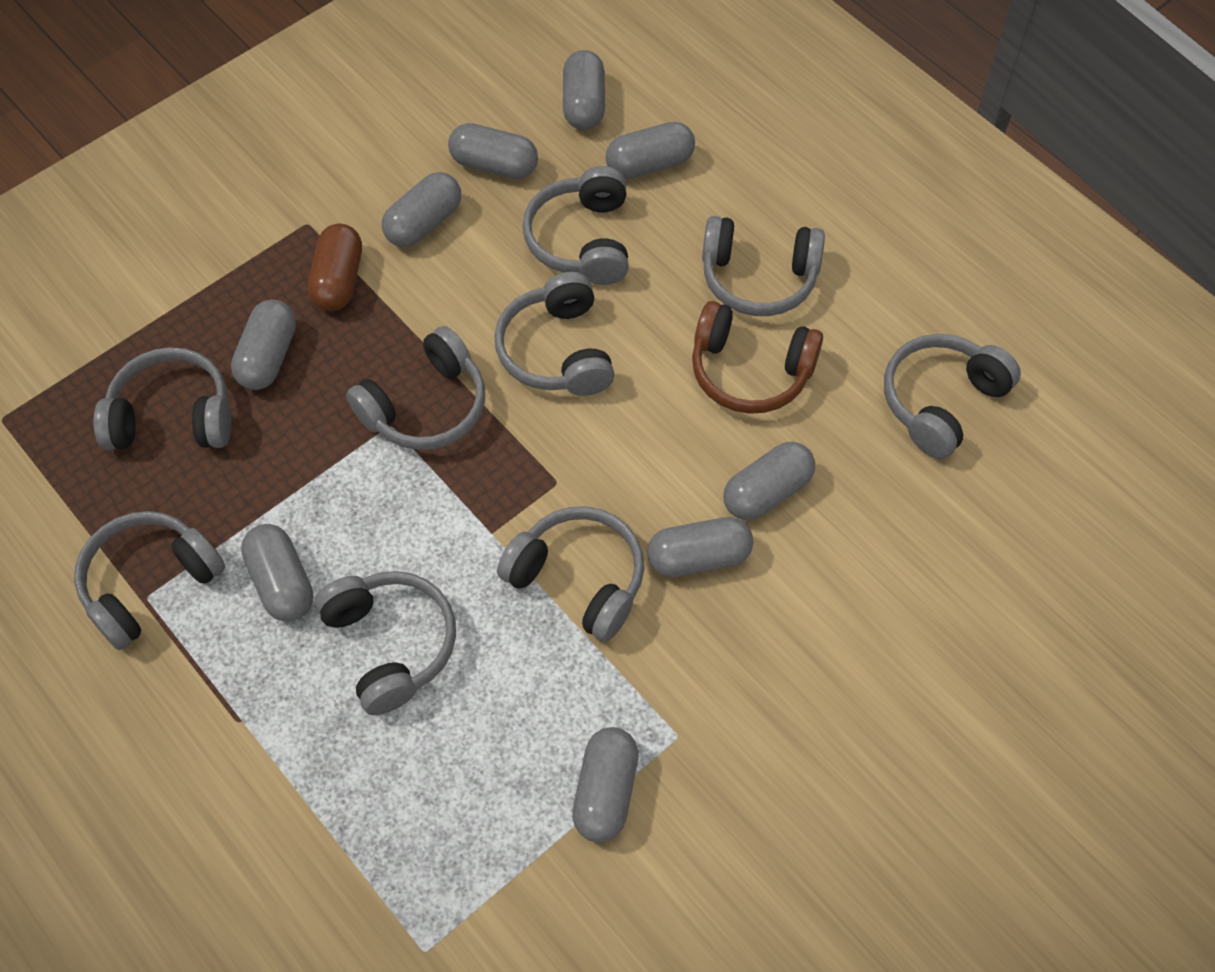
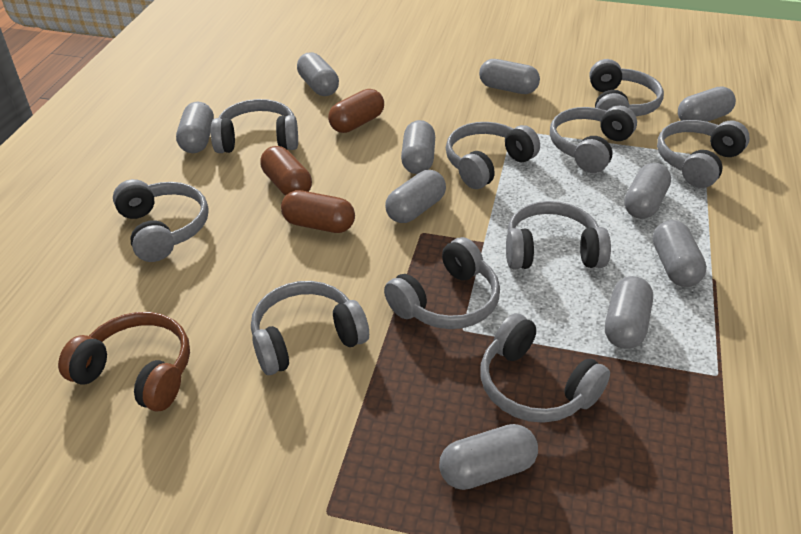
brown capsule: 1 -> 3
grey capsule: 9 -> 10
grey headphones: 9 -> 10

